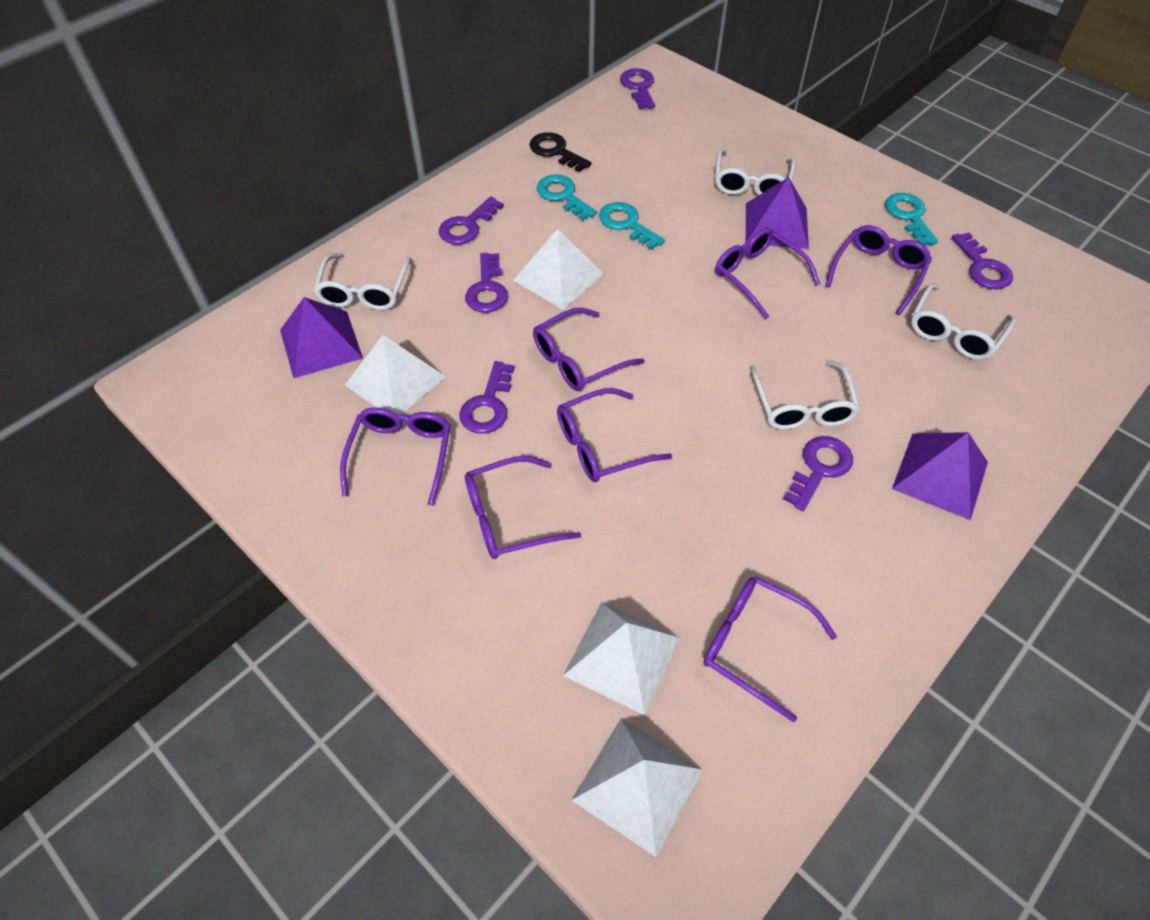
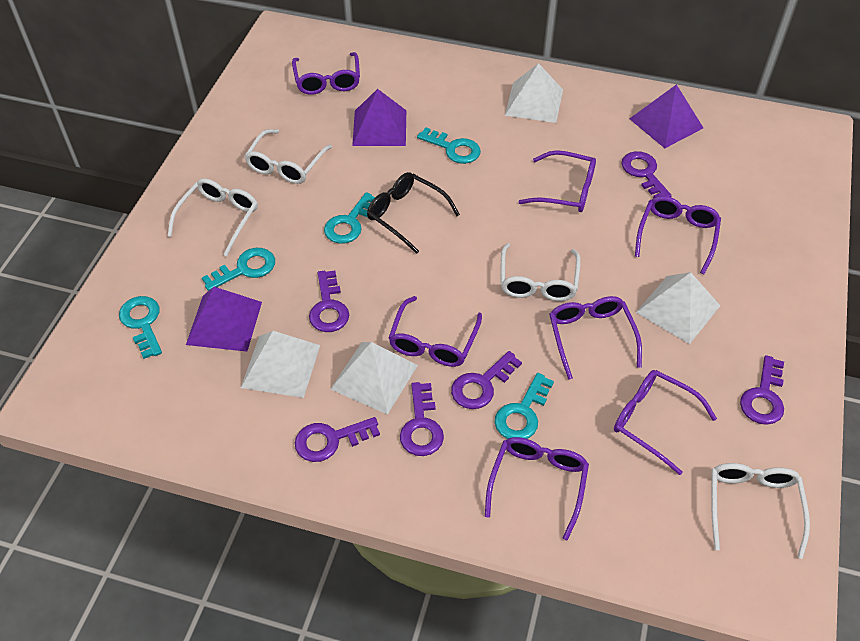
black glasses: 0 -> 1
black key: 1 -> 0
turquoise key: 3 -> 5

